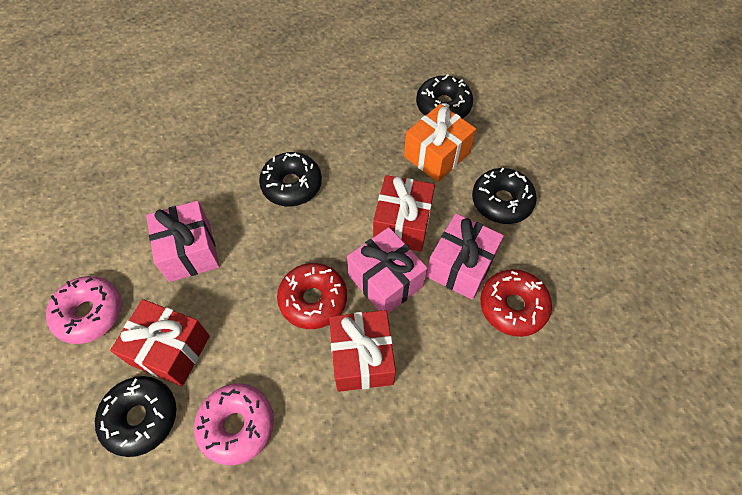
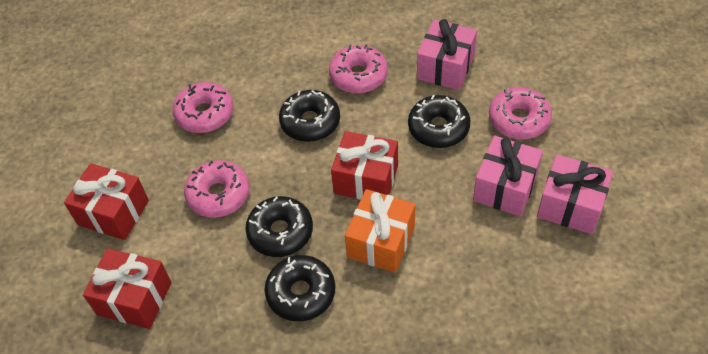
pink donut: 2 -> 4
red donut: 2 -> 0

